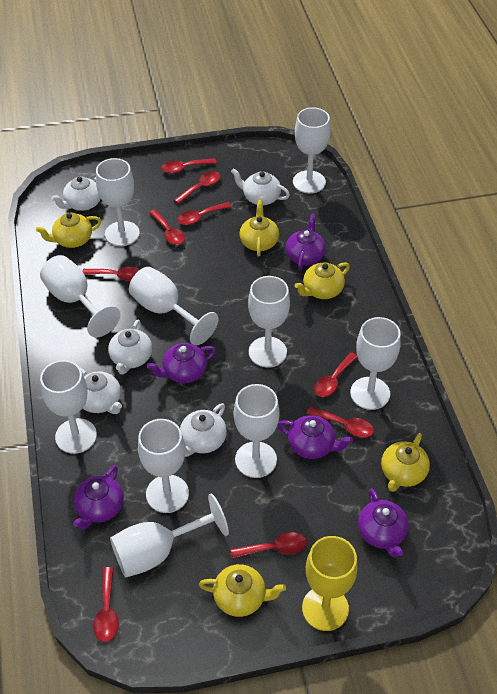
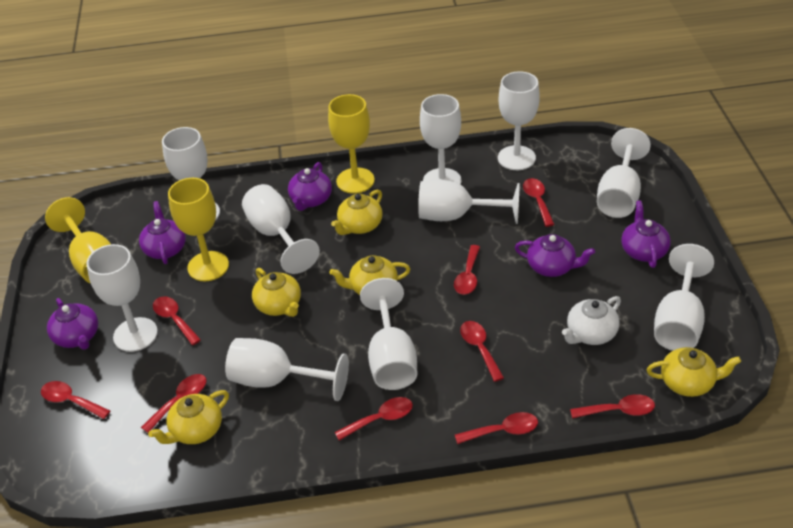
white teapot: 5 -> 1
yellow goblet: 1 -> 3

